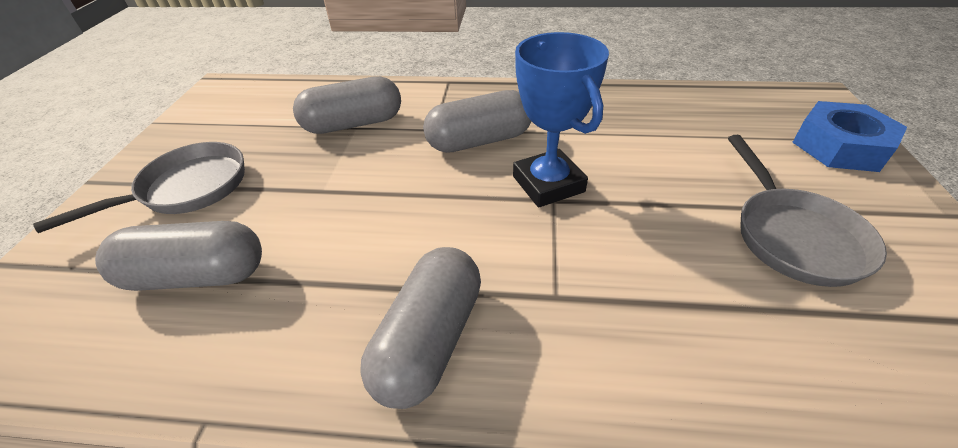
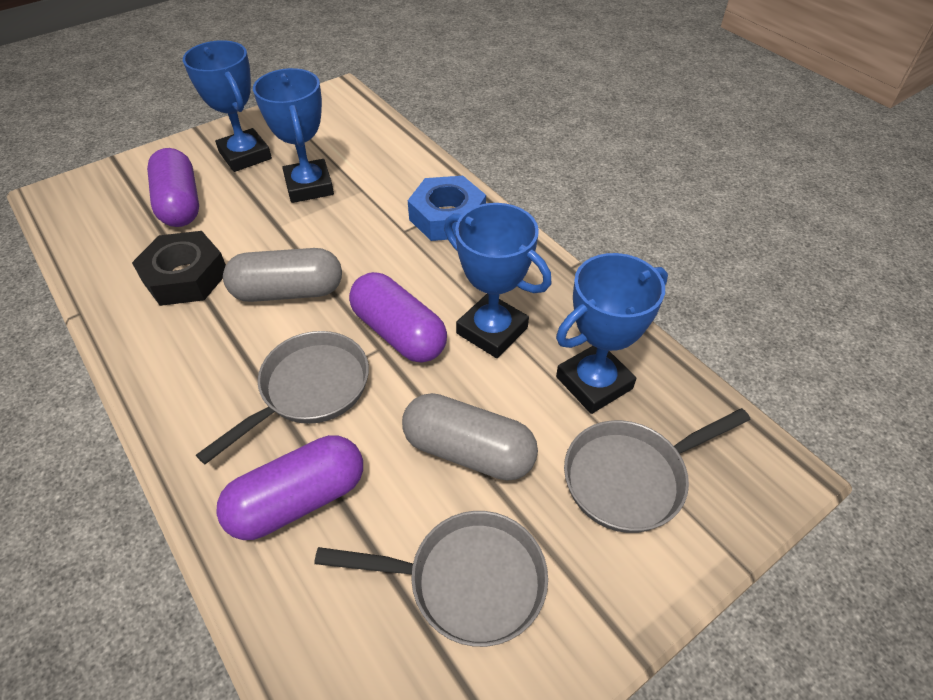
black nut: 0 -> 1
blue trophy: 1 -> 4
grey capsule: 4 -> 2
grey pan: 2 -> 3
purple capsule: 0 -> 3

